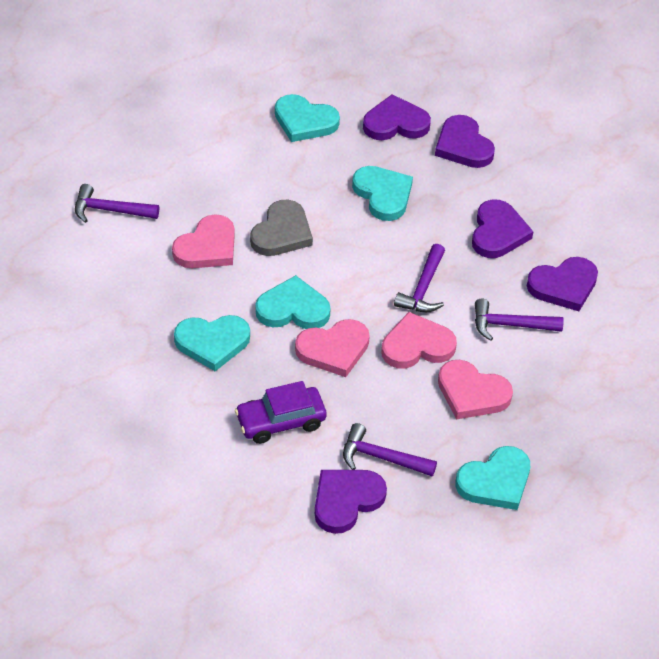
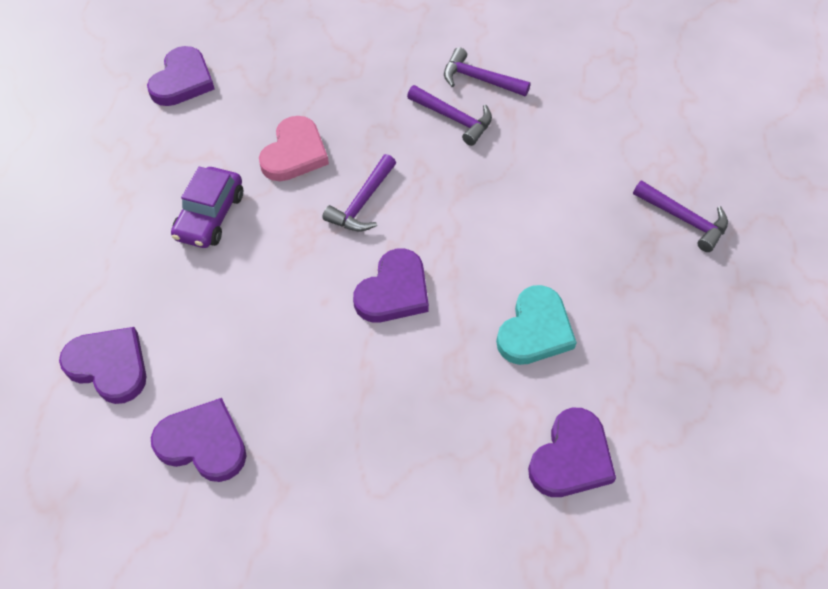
grey heart: 1 -> 0
pink heart: 4 -> 1
turquoise heart: 5 -> 1

